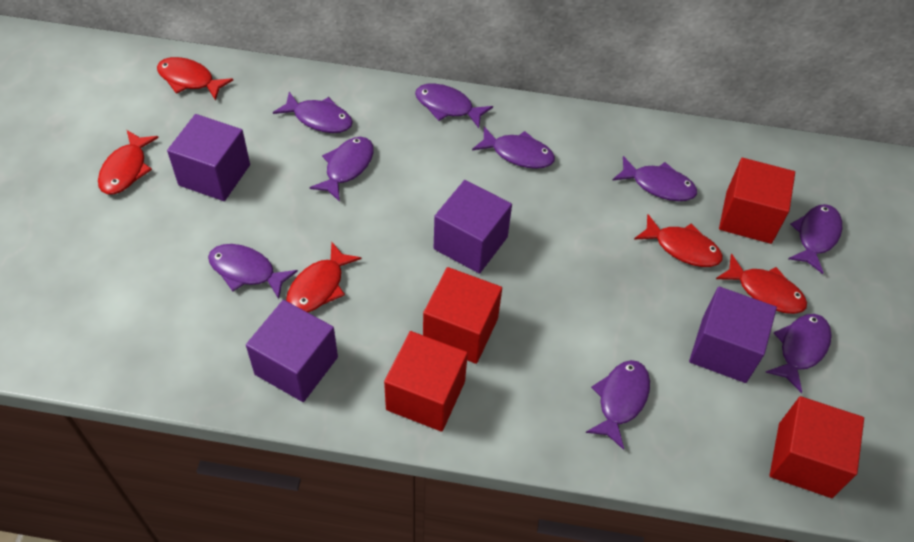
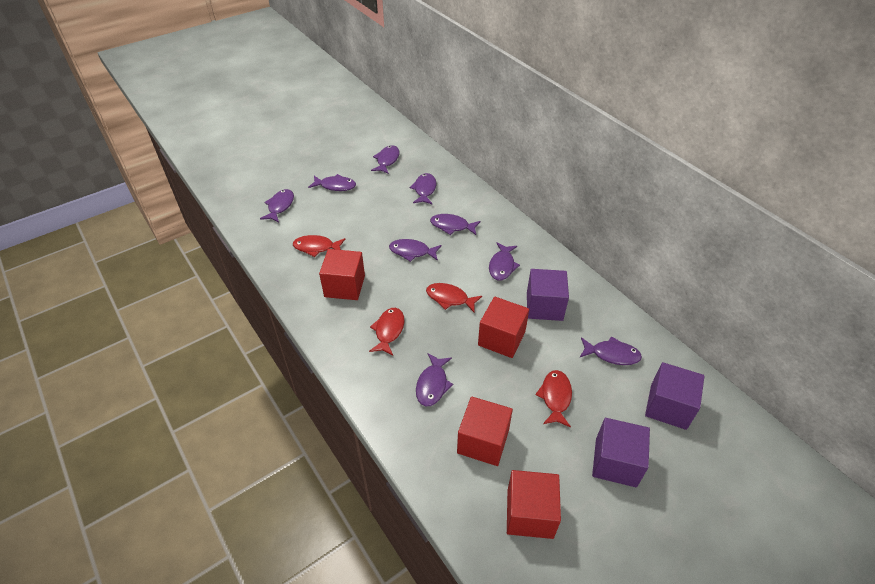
purple cube: 4 -> 3
red fish: 5 -> 4

